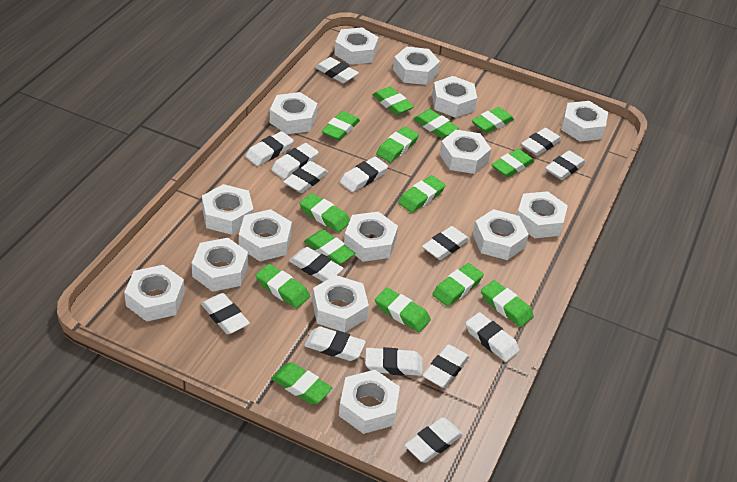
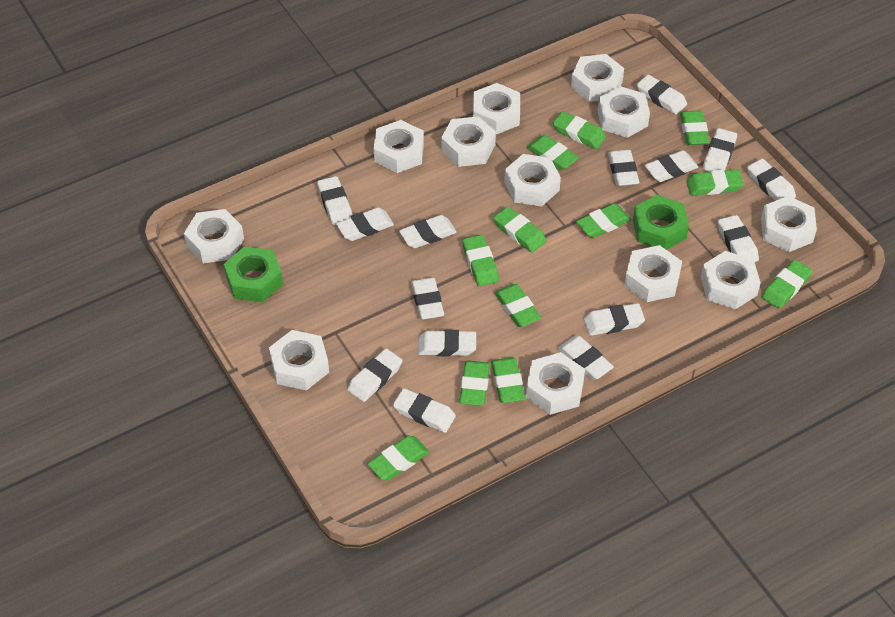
green eraser: 14 -> 12
green nut: 0 -> 2
white nut: 15 -> 12

